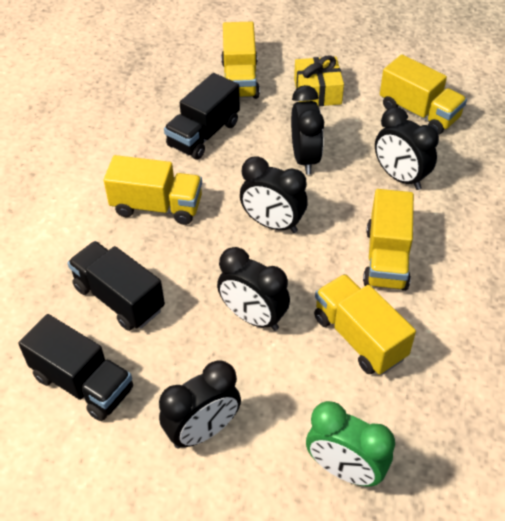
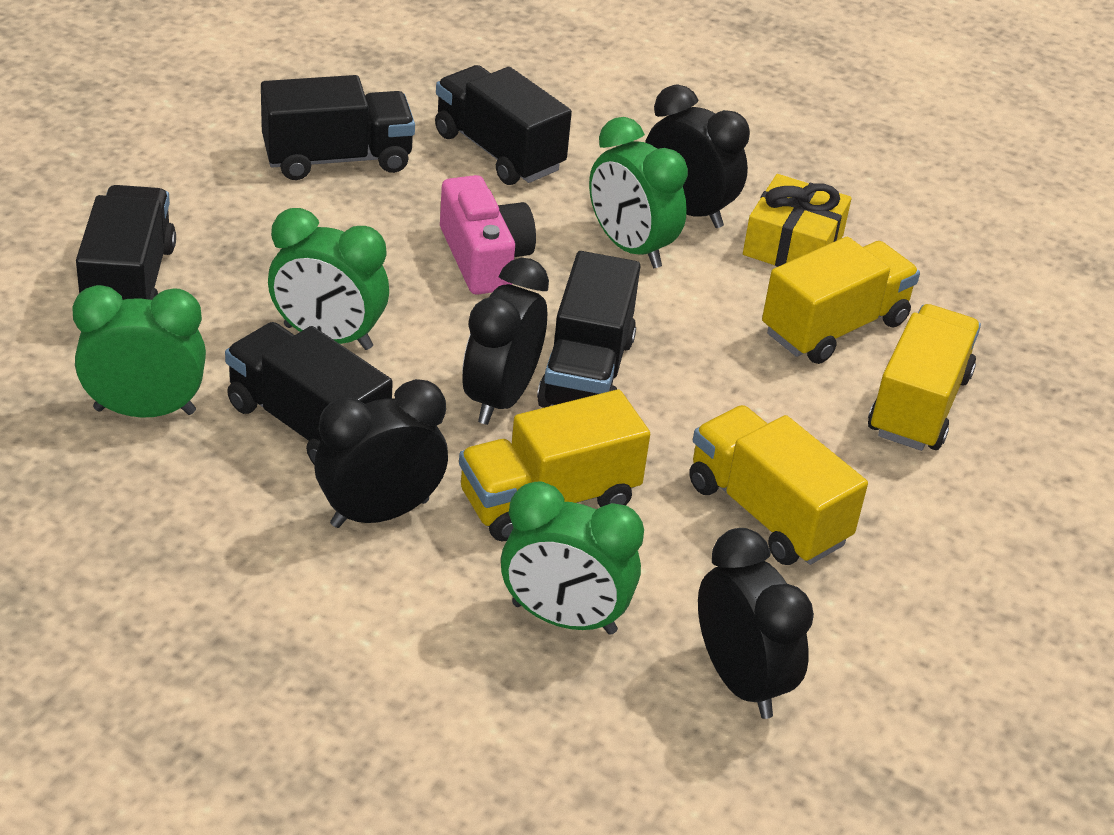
black clock: 5 -> 4
black truck: 3 -> 5
green clock: 1 -> 4
pink camera: 0 -> 1
yellow truck: 5 -> 4

